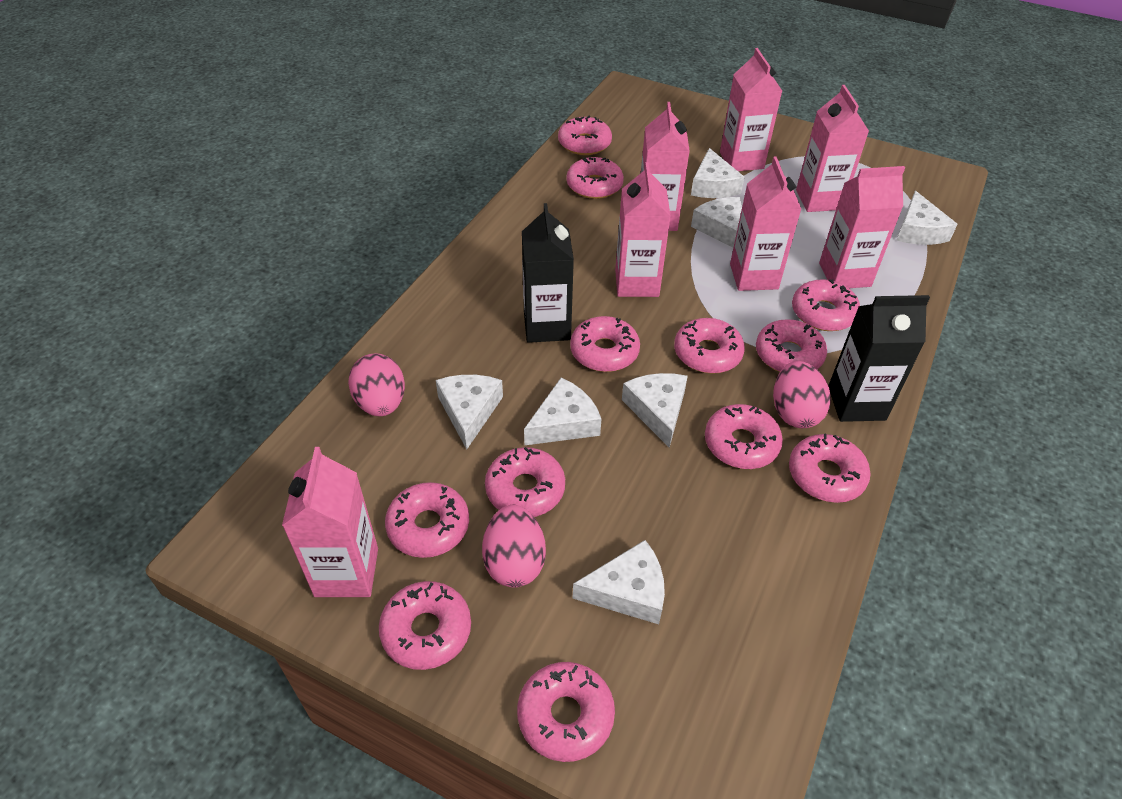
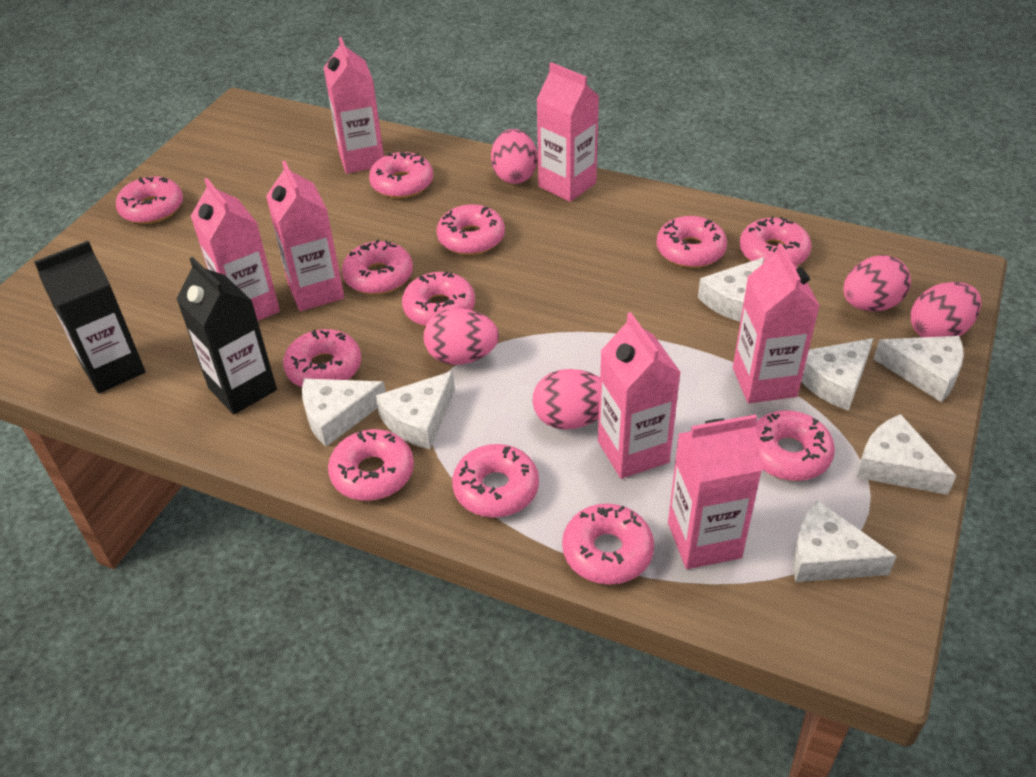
pink egg: 3 -> 5

